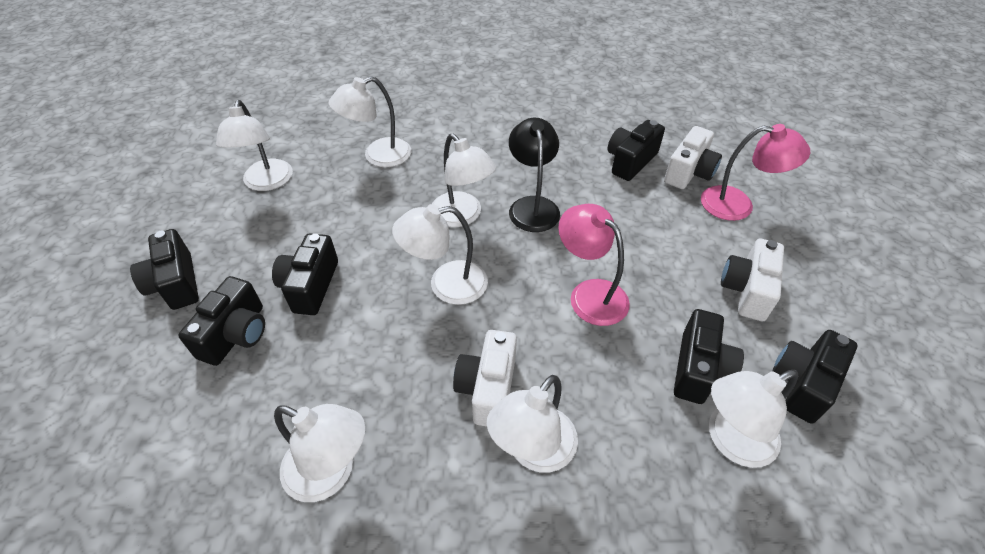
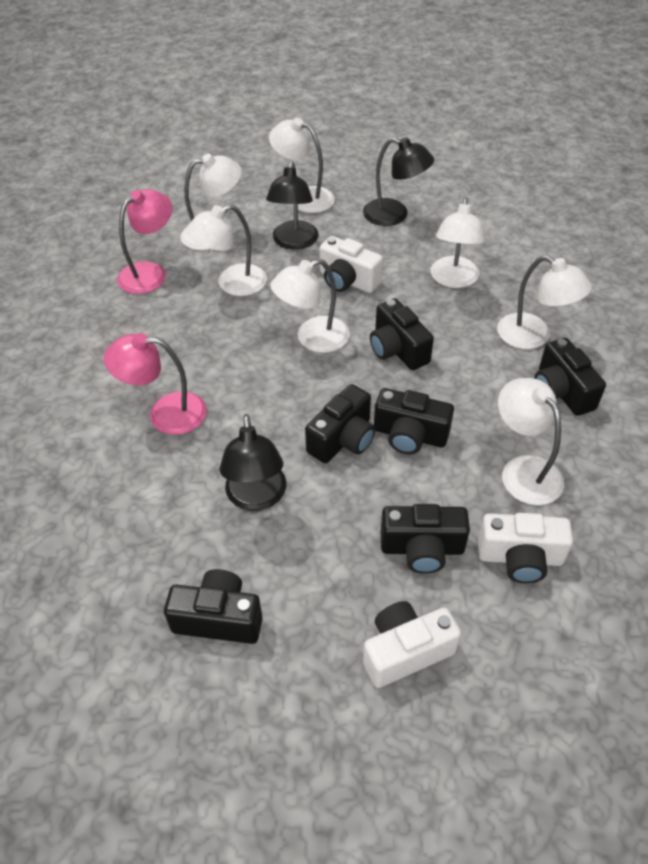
black lamp: 1 -> 3

